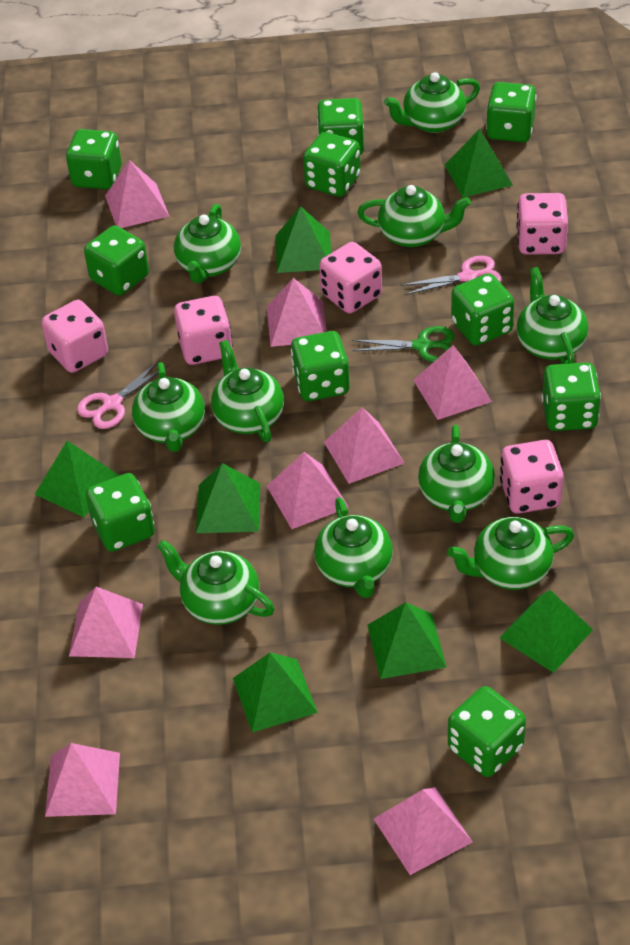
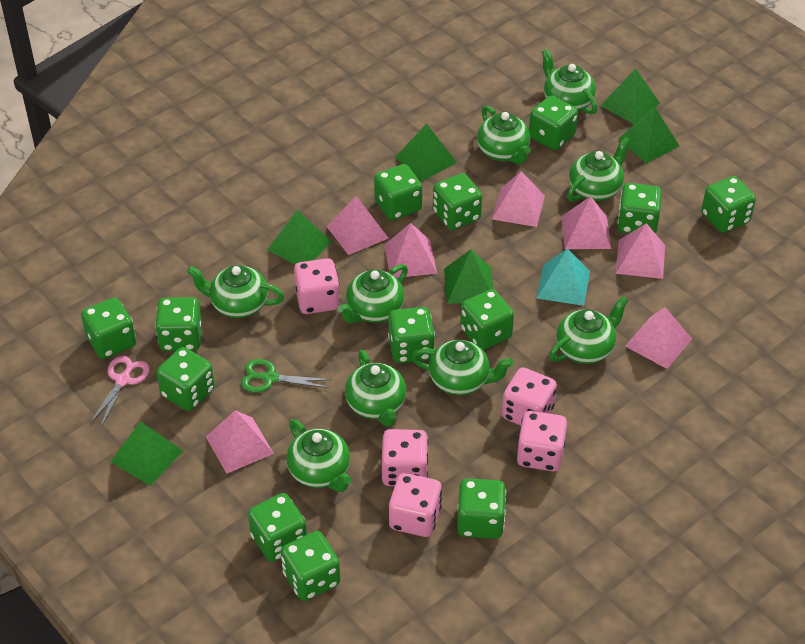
green dice: 10 -> 13
green pyramid: 7 -> 6
green teapot: 10 -> 9
pink pyramid: 8 -> 7
pink scissors: 2 -> 1
turquoise pyramid: 0 -> 1

